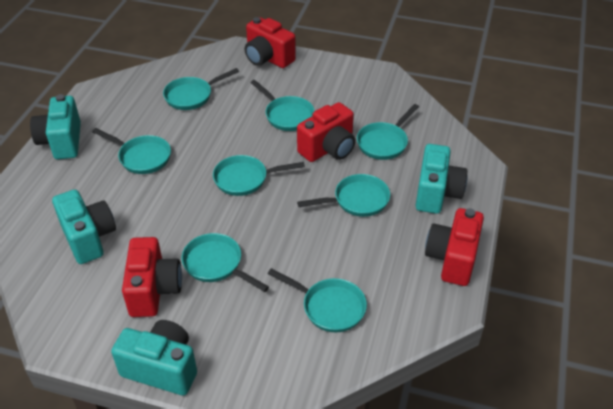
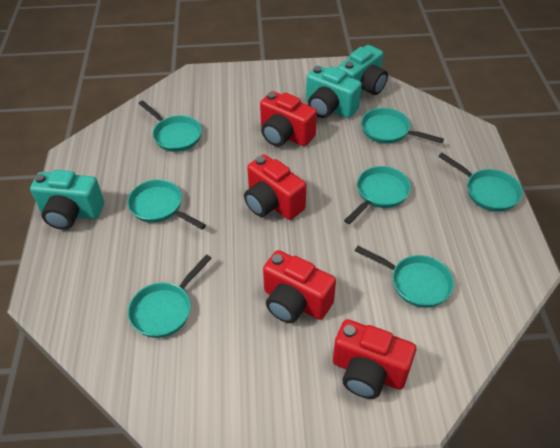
turquoise camera: 4 -> 3
turquoise pan: 8 -> 7

